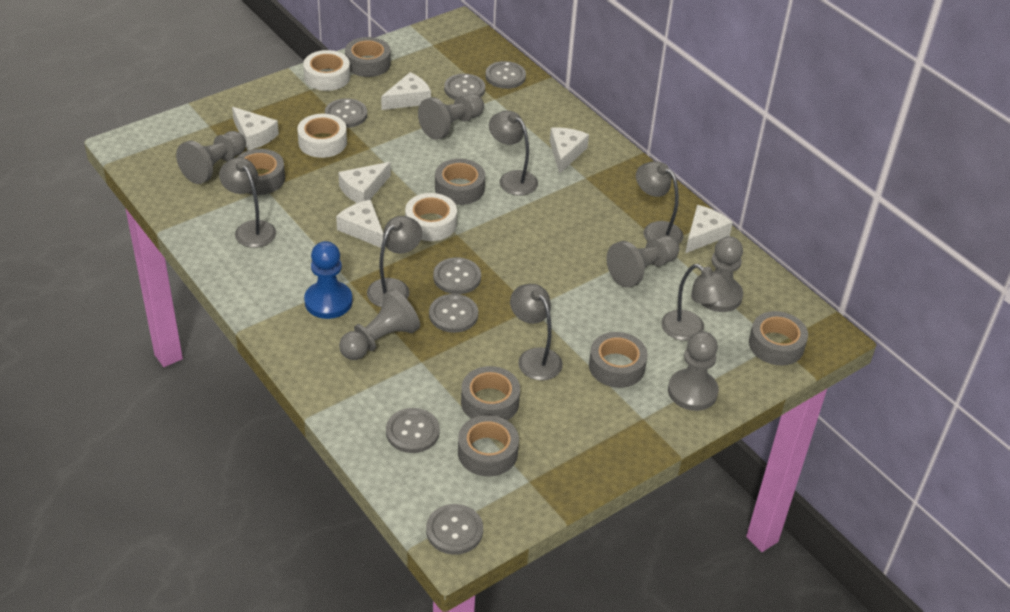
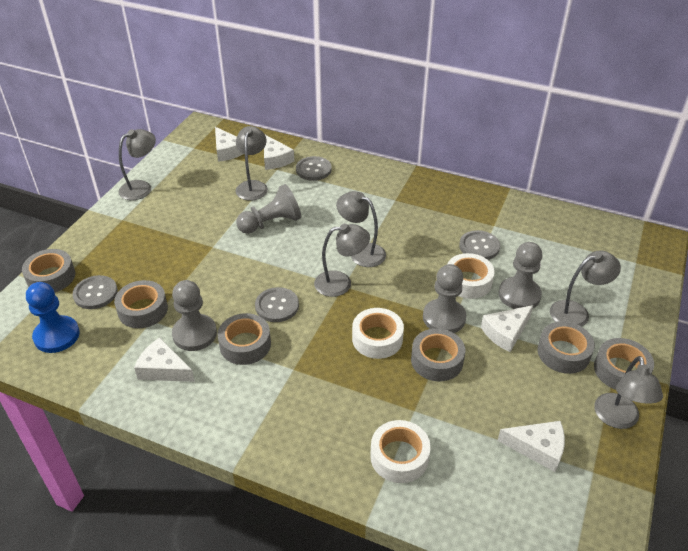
grey button: 7 -> 4
grey pawn: 6 -> 4
grey tape: 7 -> 6
white cheese: 6 -> 5

